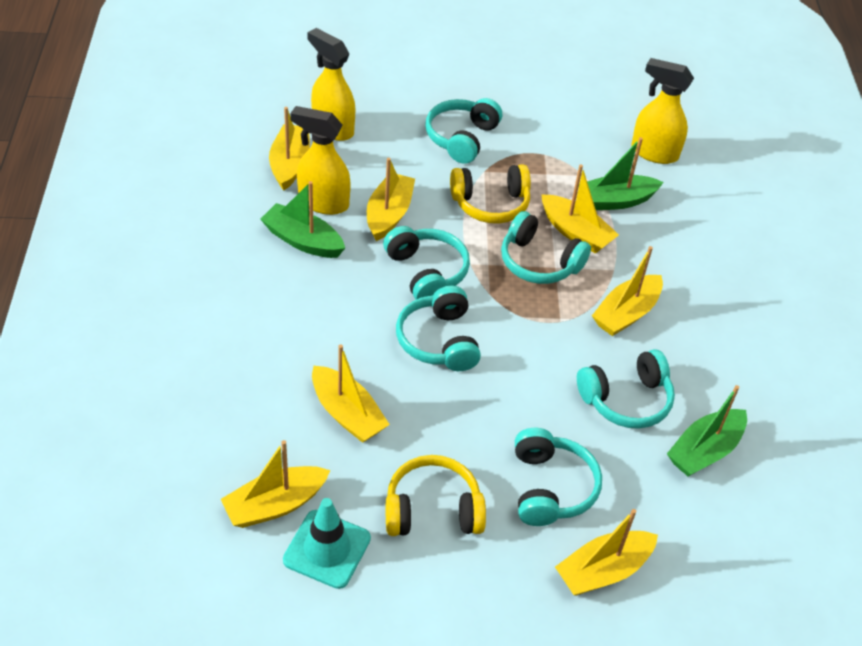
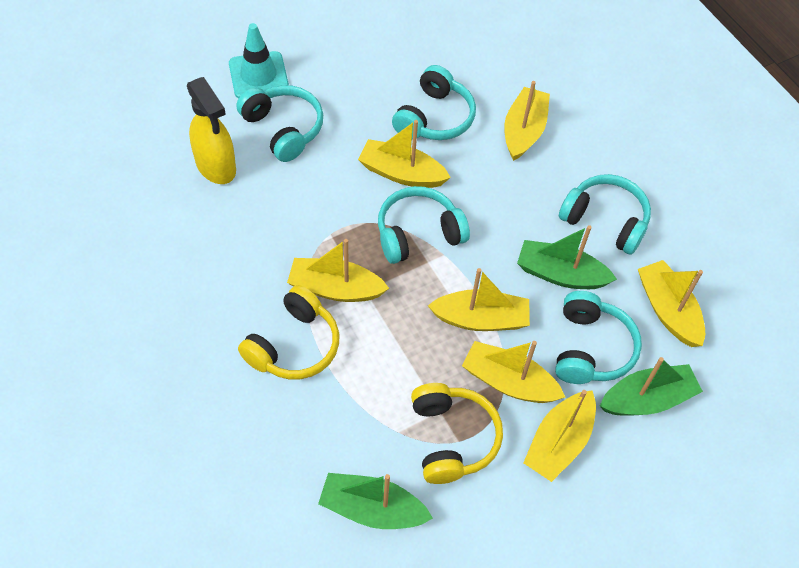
turquoise headphones: 6 -> 5
yellow spray bottle: 3 -> 1

